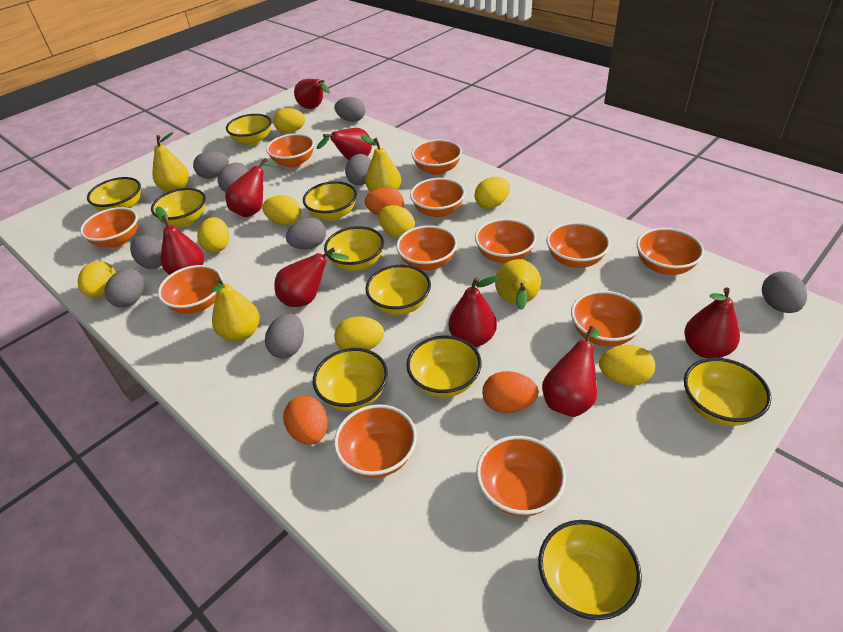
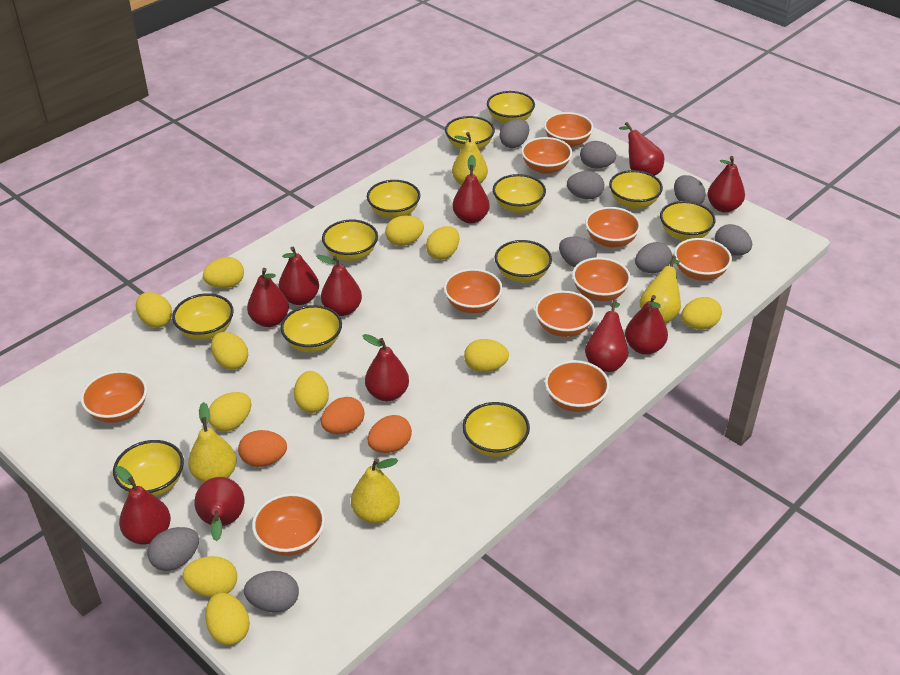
orange bowl: 12 -> 10
red pear: 8 -> 11
yellow bowl: 10 -> 12
yellow egg: 8 -> 11

